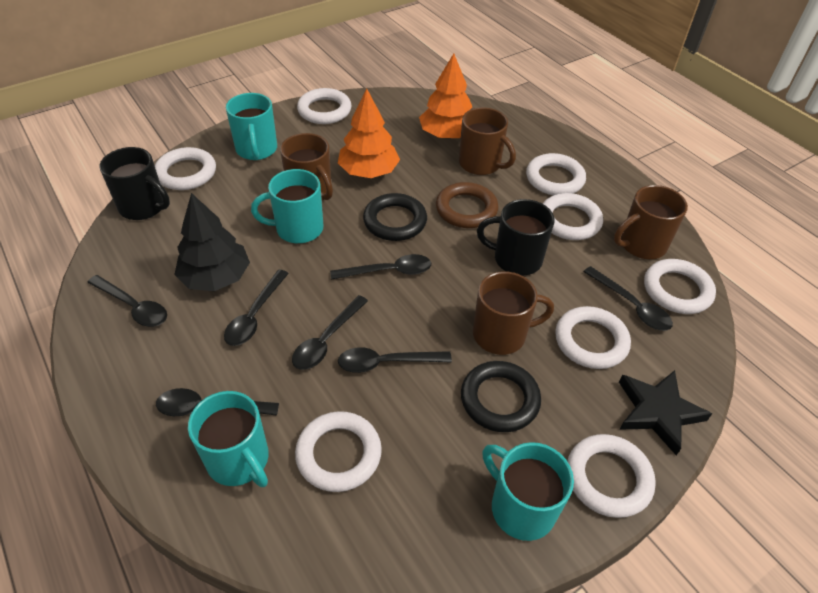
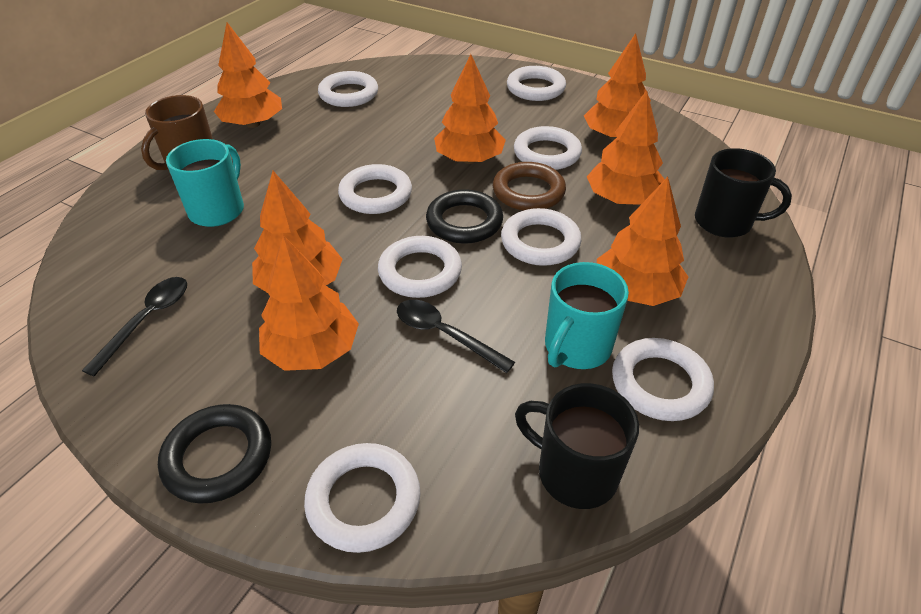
black spoon: 7 -> 2
black star: 1 -> 0
black tree: 1 -> 0
brown mug: 4 -> 1
orange tree: 2 -> 7
turquoise mug: 4 -> 2

